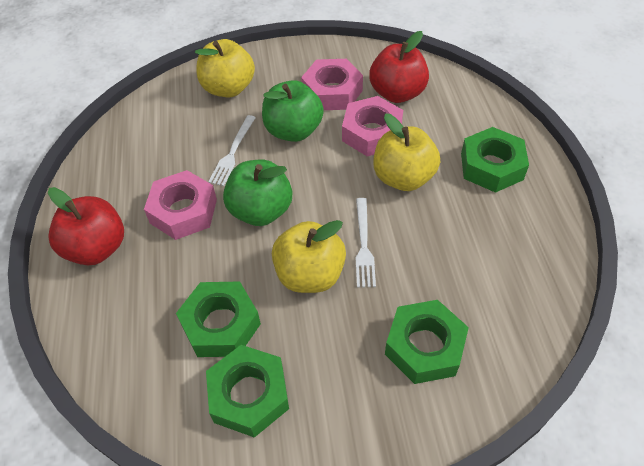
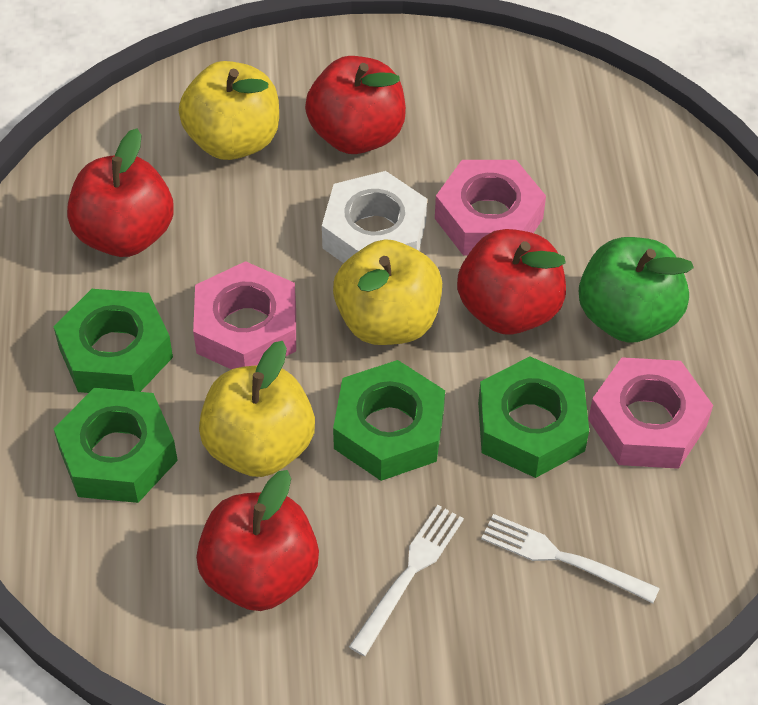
green apple: 2 -> 1
red apple: 2 -> 4
white nut: 0 -> 1

